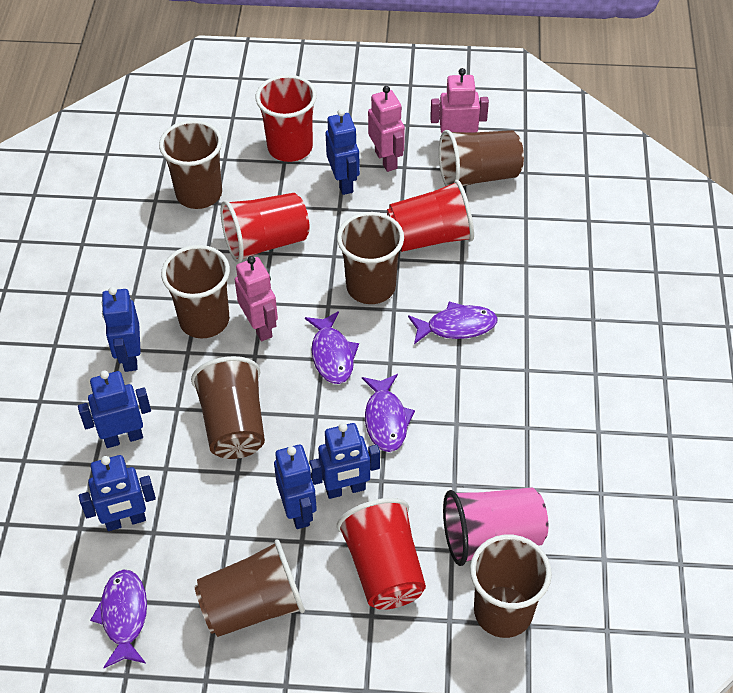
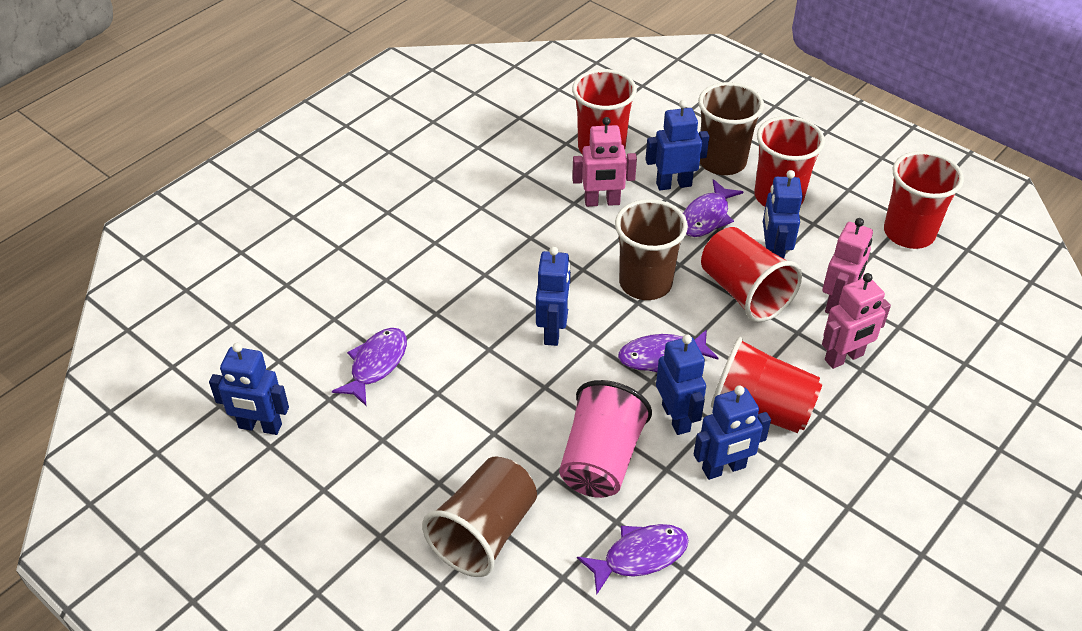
brown cup: 7 -> 3
red cup: 4 -> 5

